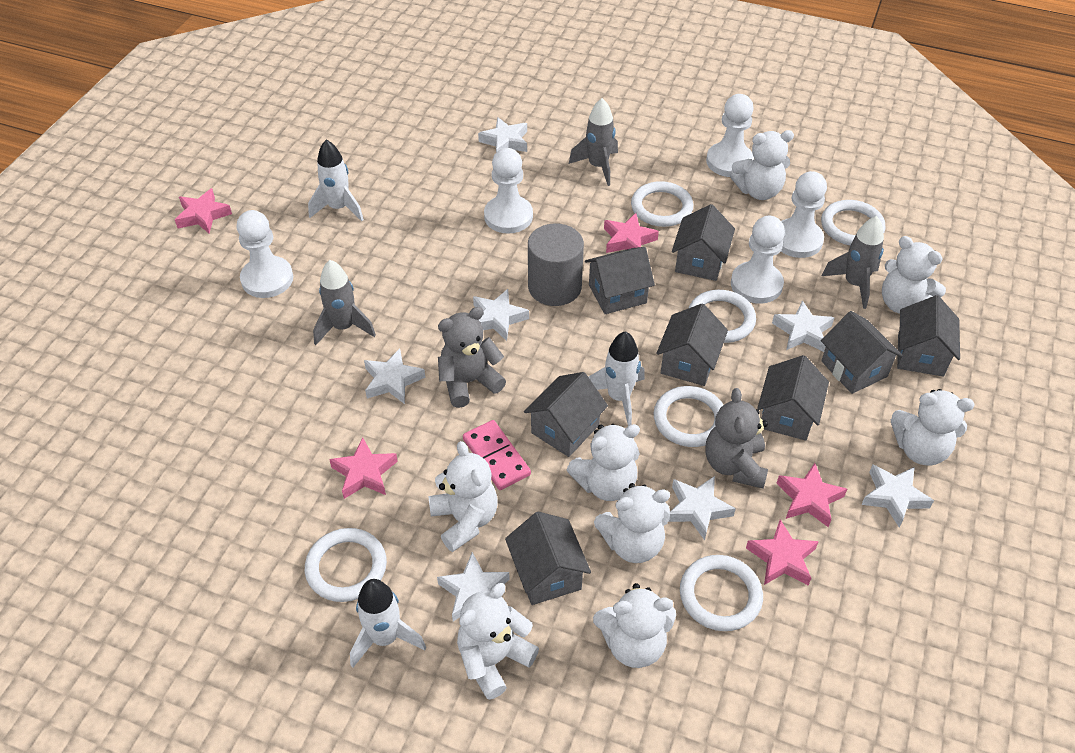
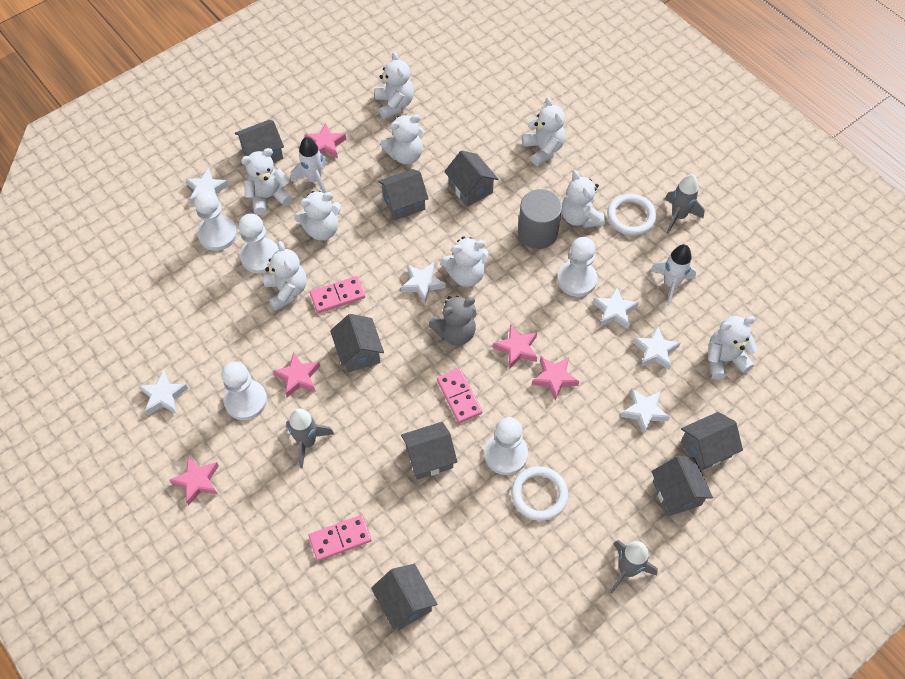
grey teddy bear: 2 -> 1
pink domino: 1 -> 3
white ring: 6 -> 2
white rocket: 3 -> 2
white star: 7 -> 6
white teddy bear: 8 -> 9

